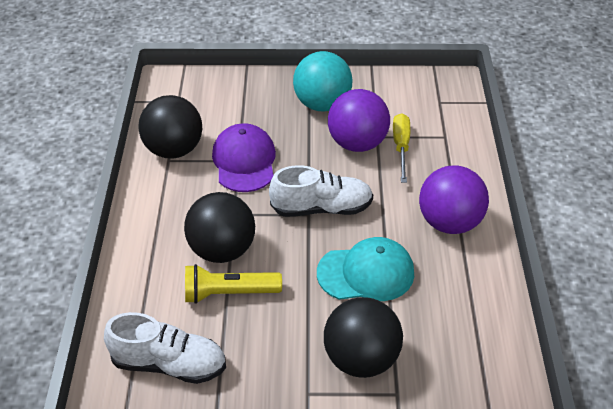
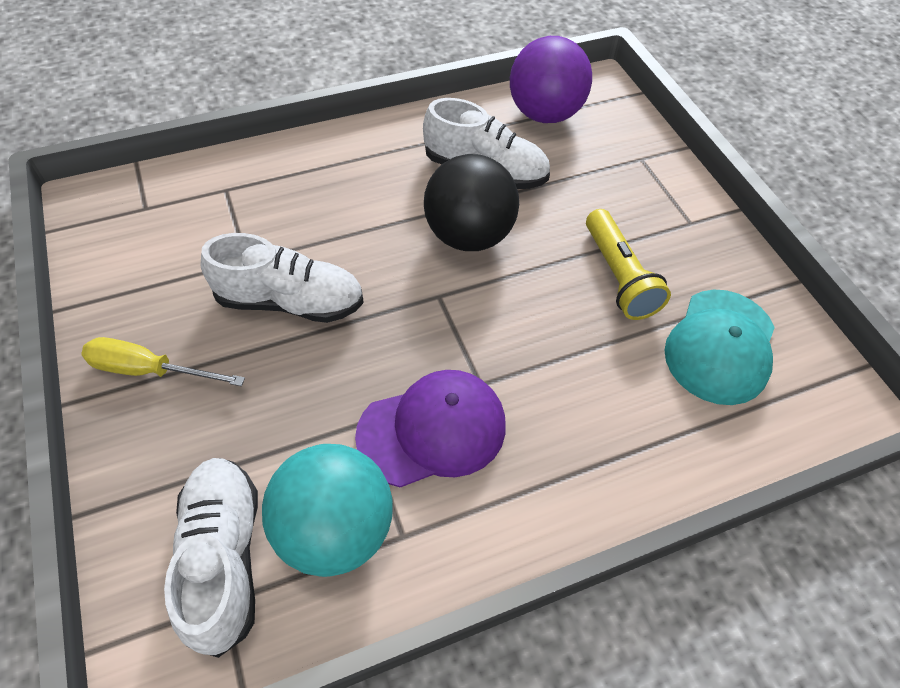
black ball: 3 -> 1
purple ball: 2 -> 1
white shoe: 2 -> 3

